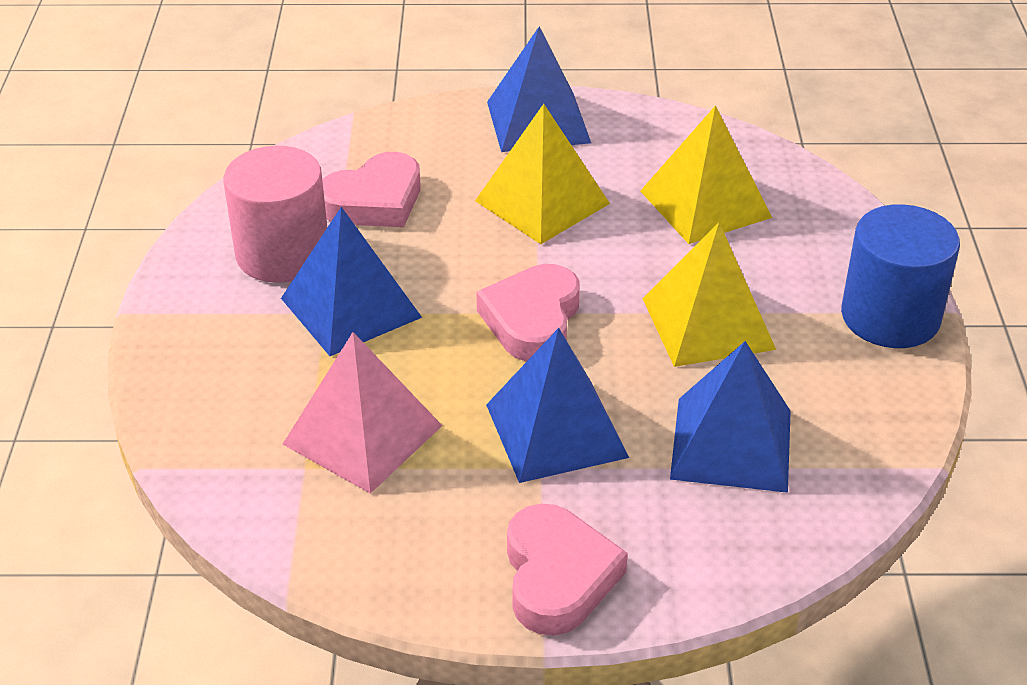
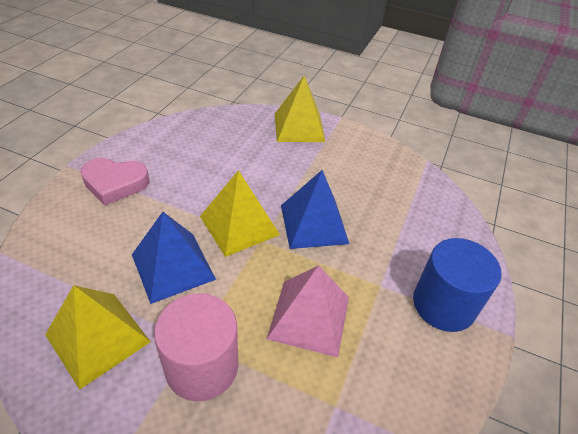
blue pyramid: 4 -> 2
pink heart: 3 -> 1

